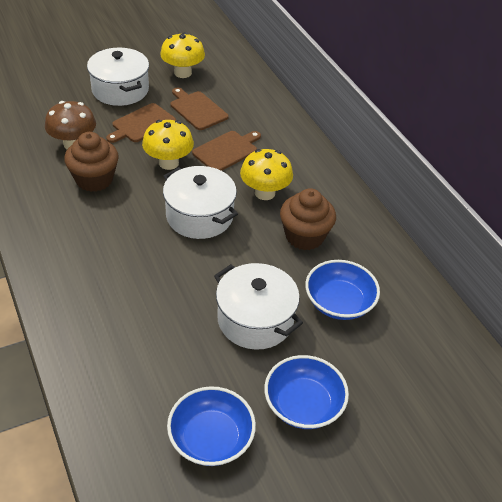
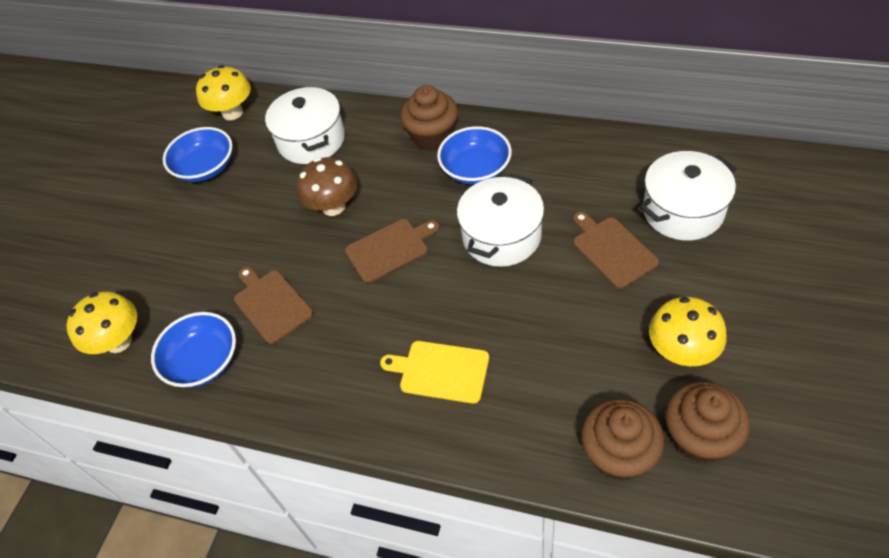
brown cupcake: 2 -> 3
yellow cutting board: 0 -> 1

